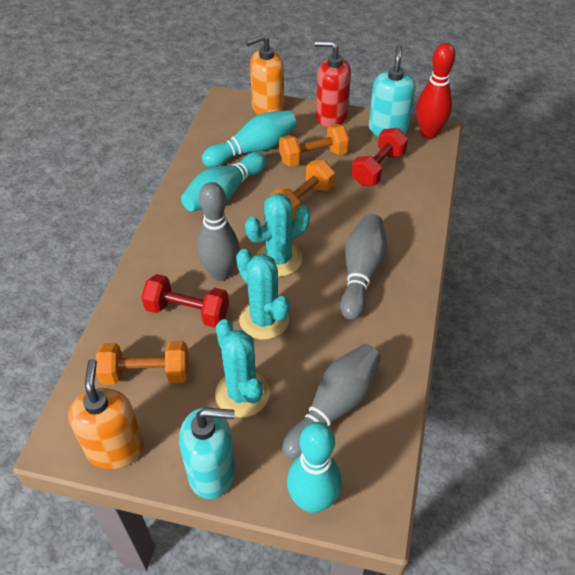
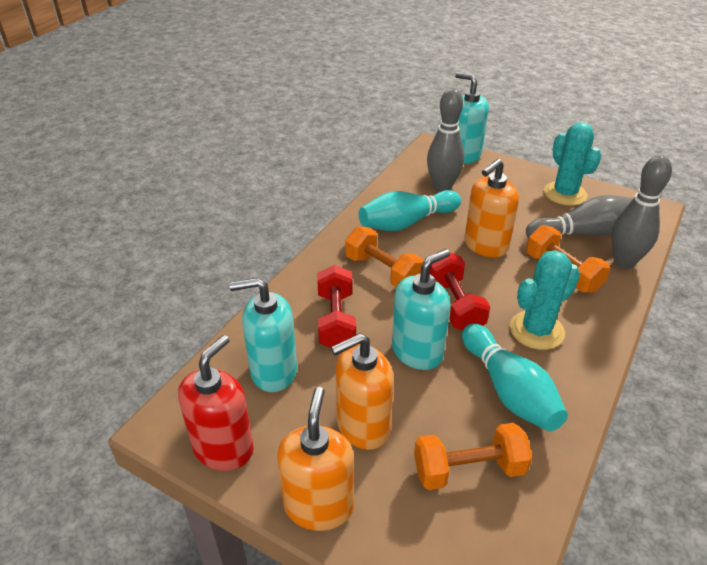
orange soap dispenser: 2 -> 3
red bowling pin: 1 -> 0
turquoise bowling pin: 3 -> 2
turquoise cactus: 3 -> 2
turquoise soap dispenser: 2 -> 3

